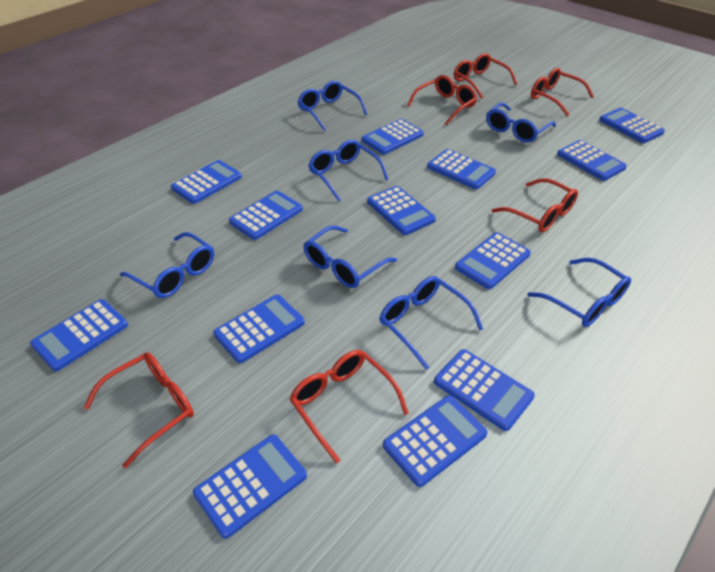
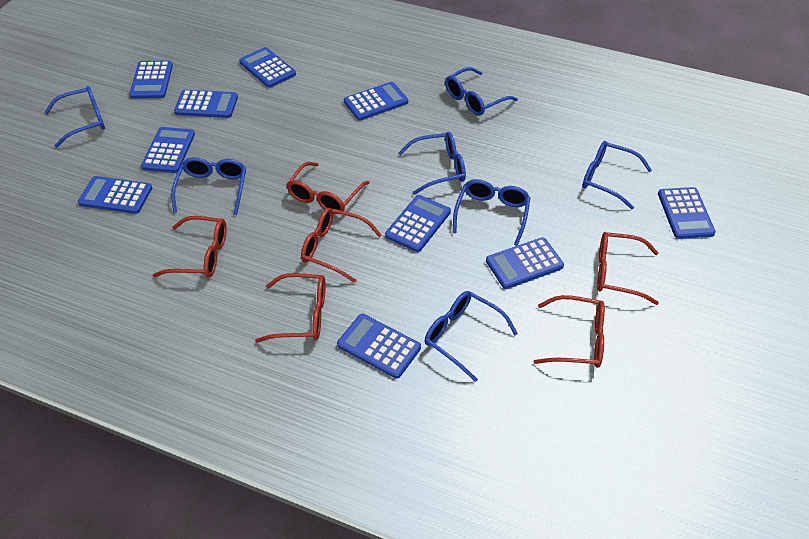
blue calculator: 13 -> 10

